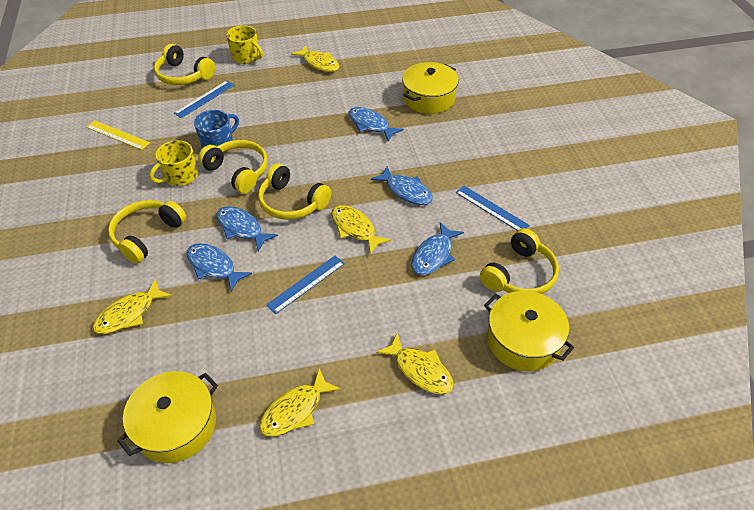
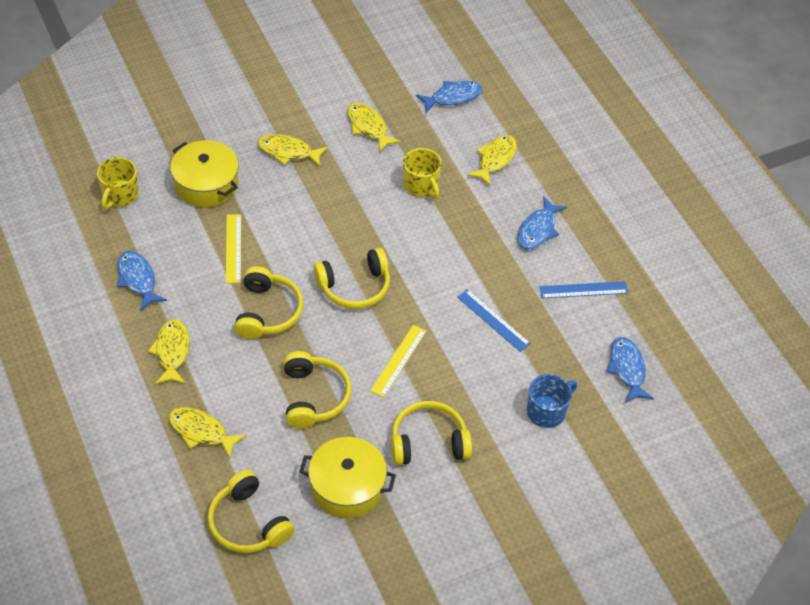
blue fish: 5 -> 4
blue ruler: 3 -> 2
yellow pot: 3 -> 2
yellow ruler: 1 -> 2

